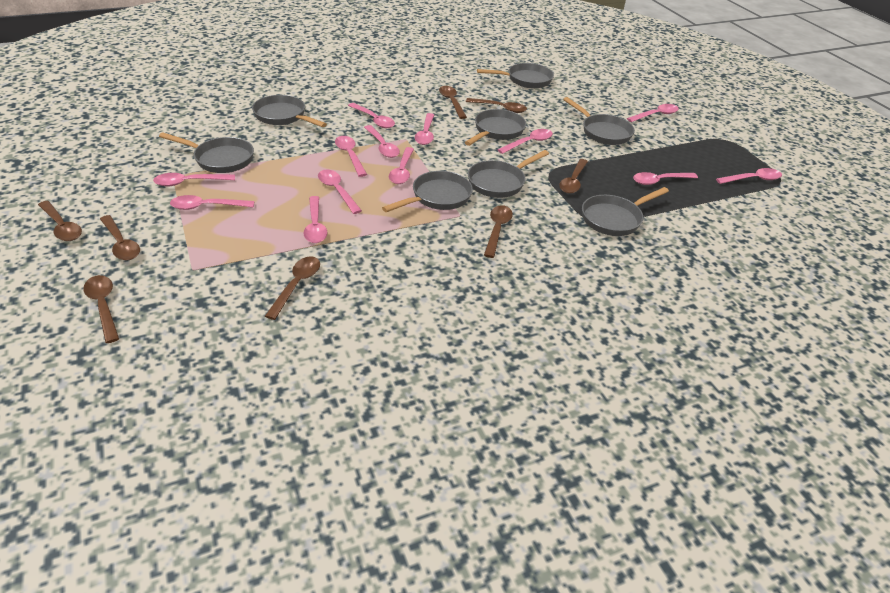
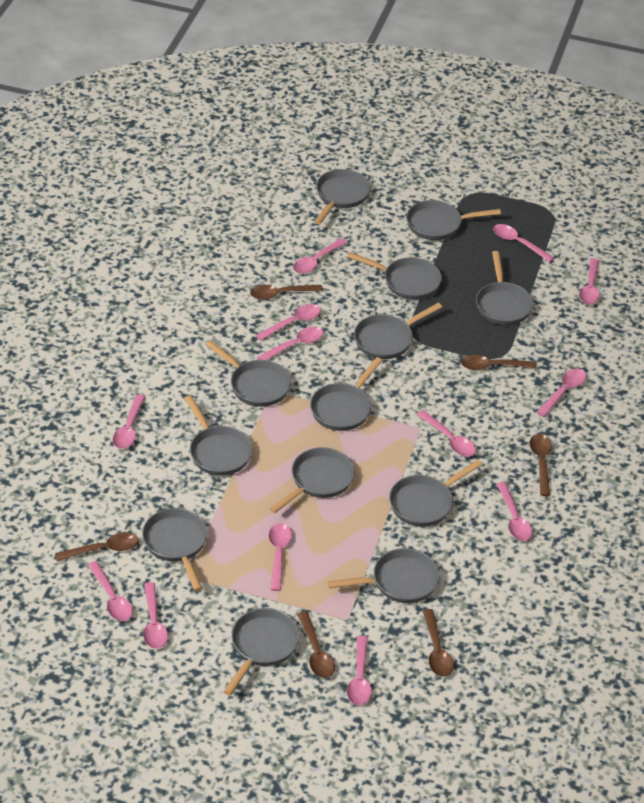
brown spoon: 8 -> 6
grey pan: 8 -> 13

